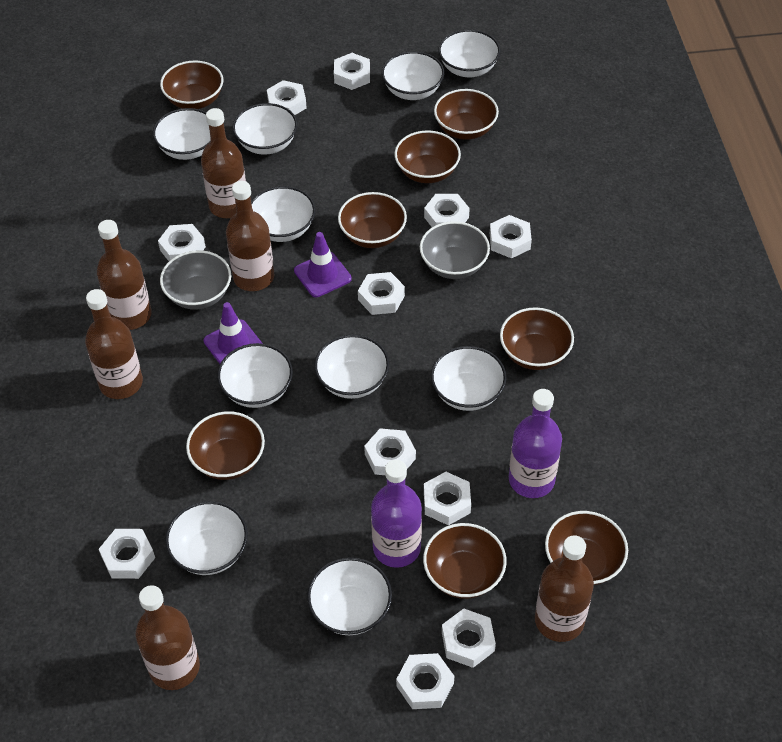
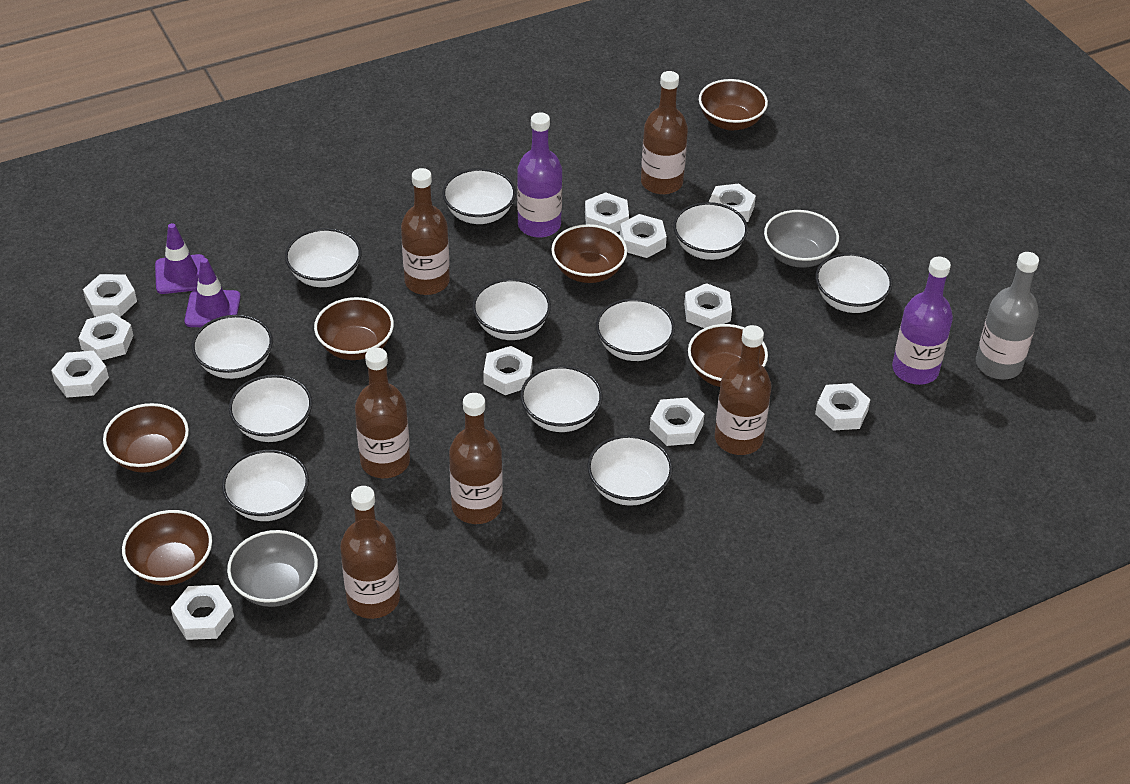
brown bowl: 8 -> 6
grey bottle: 0 -> 1
white bowl: 10 -> 11

